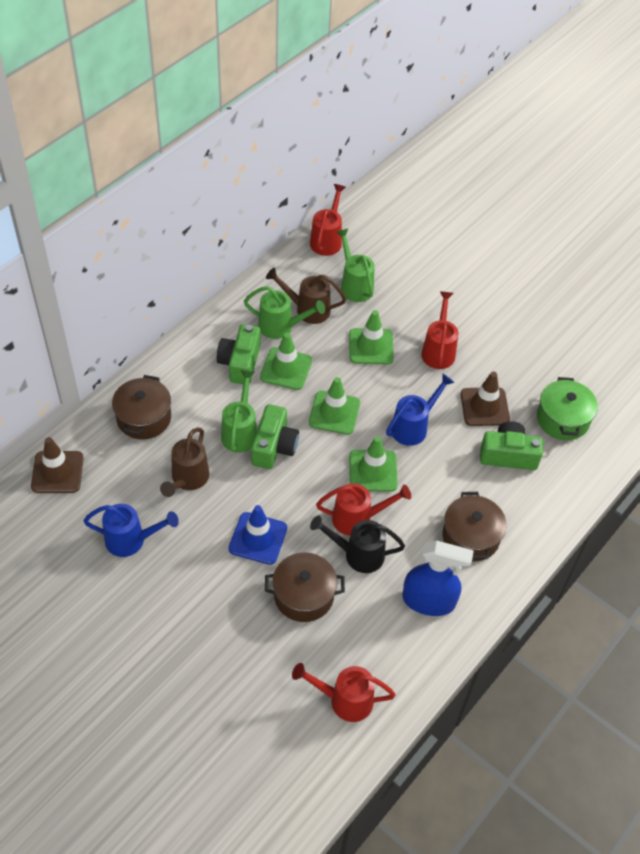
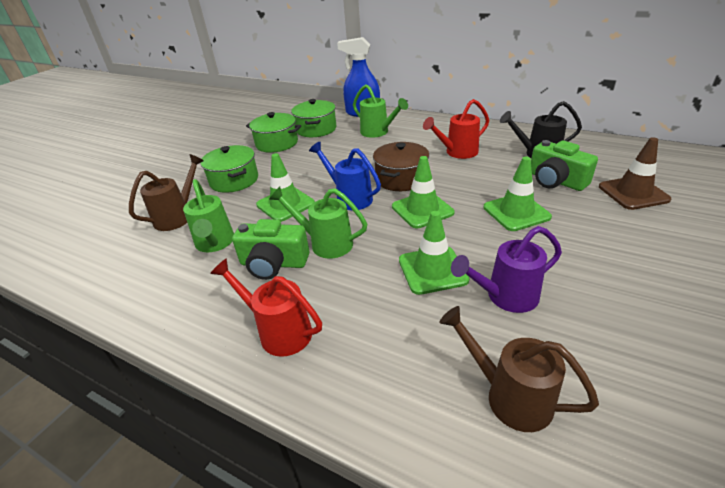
blue traffic cone: 1 -> 0
blue watering can: 2 -> 1
brown pot: 3 -> 1
brown traffic cone: 2 -> 1
green camera: 3 -> 2
green pot: 1 -> 3
purple watering can: 0 -> 1
red watering can: 4 -> 2

